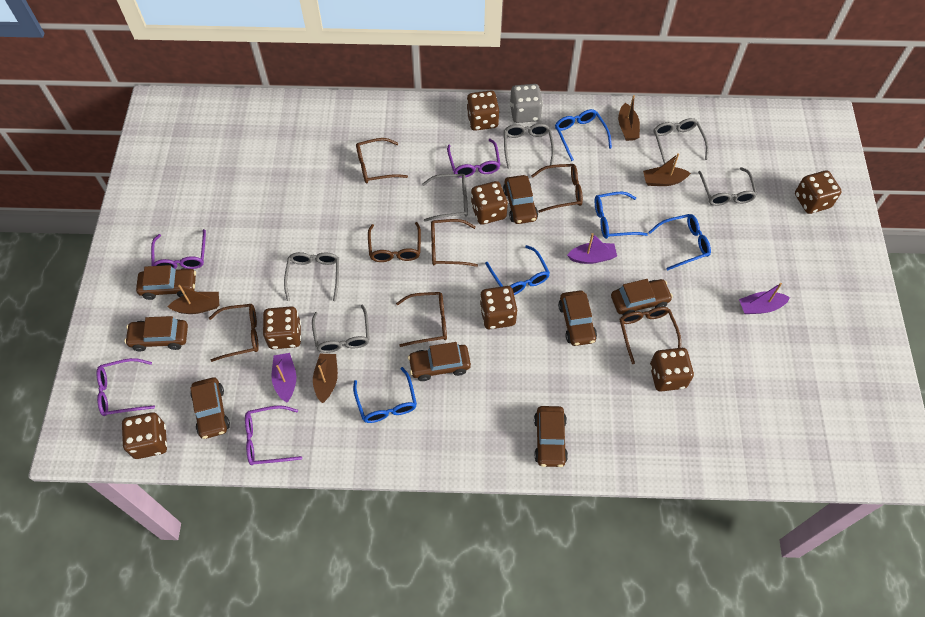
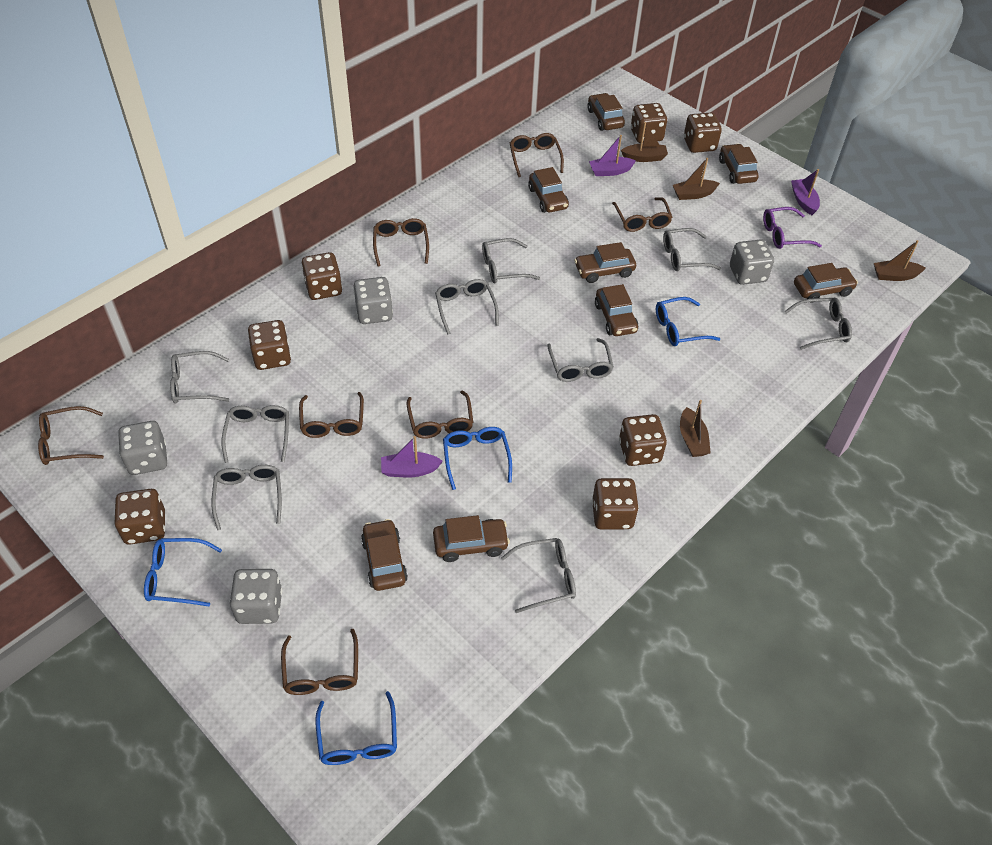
blue glasses: 5 -> 4
grey dice: 1 -> 4
grey glasses: 6 -> 9
purple glasses: 4 -> 1

